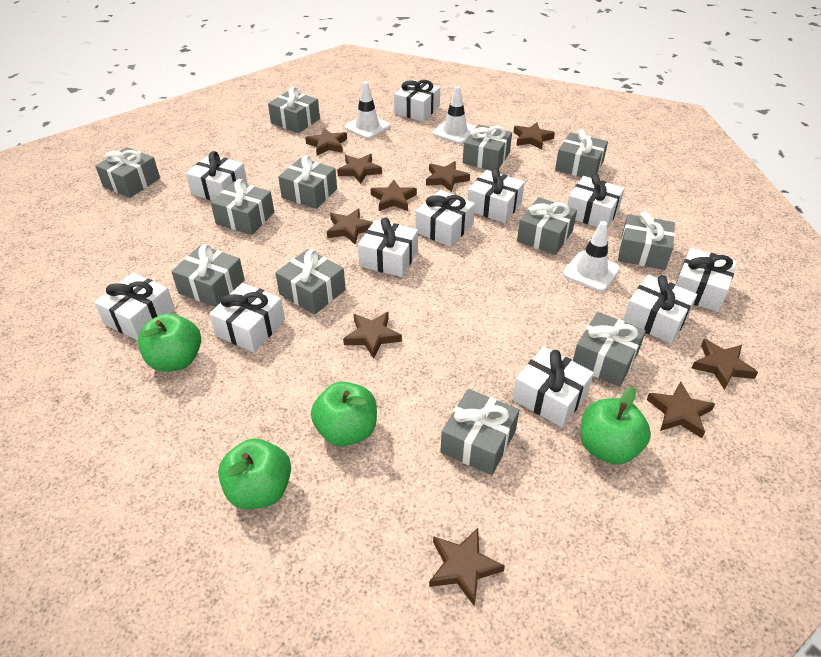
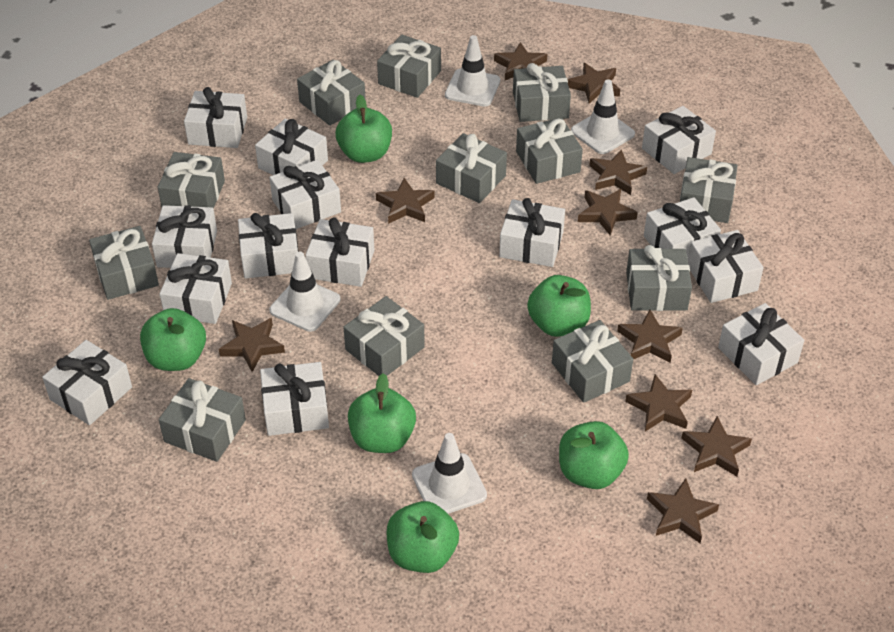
green apple: 4 -> 6
white gift: 11 -> 14
white traffic cone: 3 -> 4

